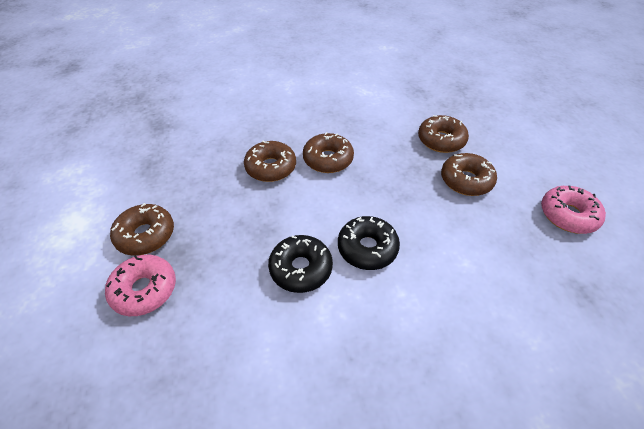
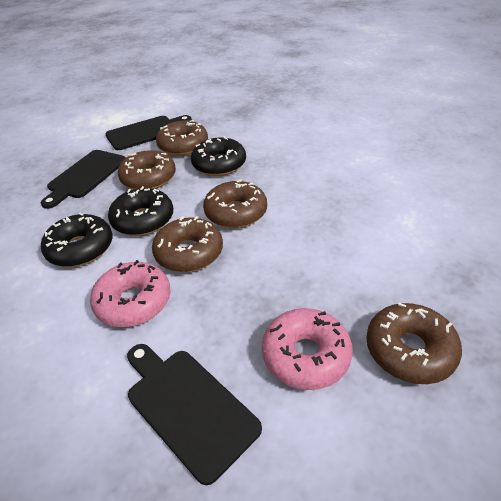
black cutting board: 0 -> 3
black donut: 2 -> 3

